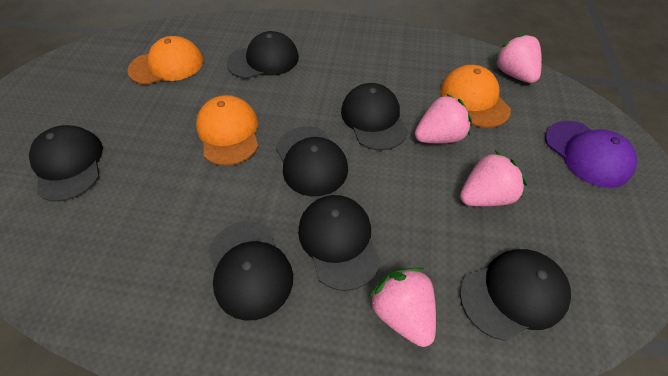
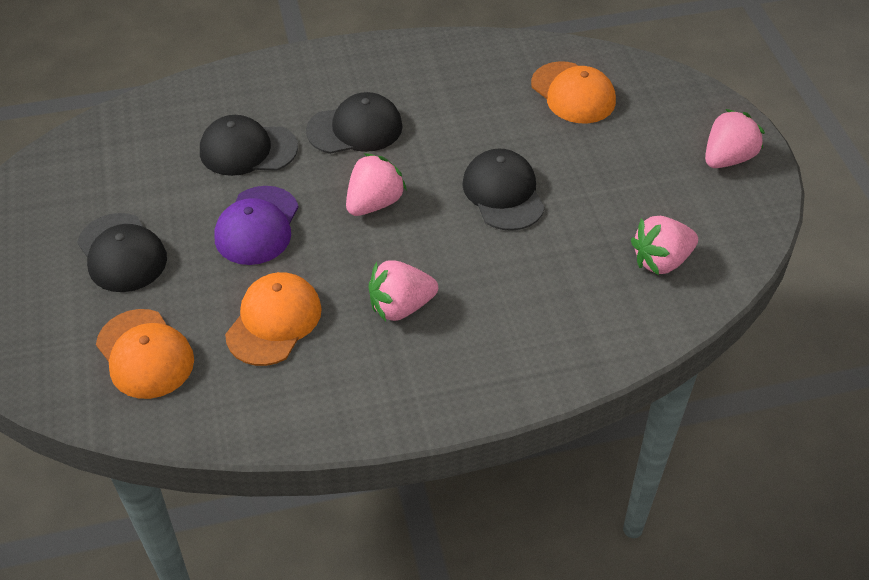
black cap: 7 -> 4

